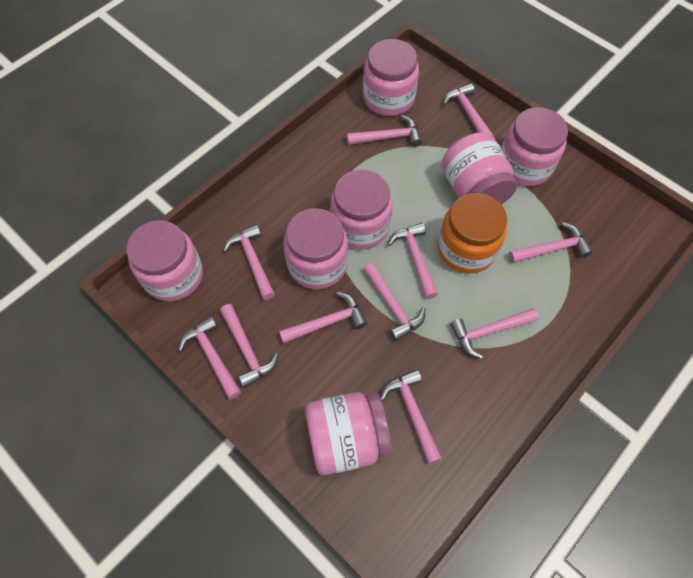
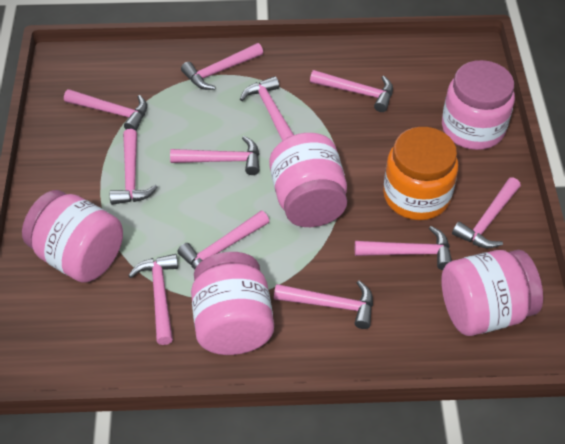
pink jar: 7 -> 5

